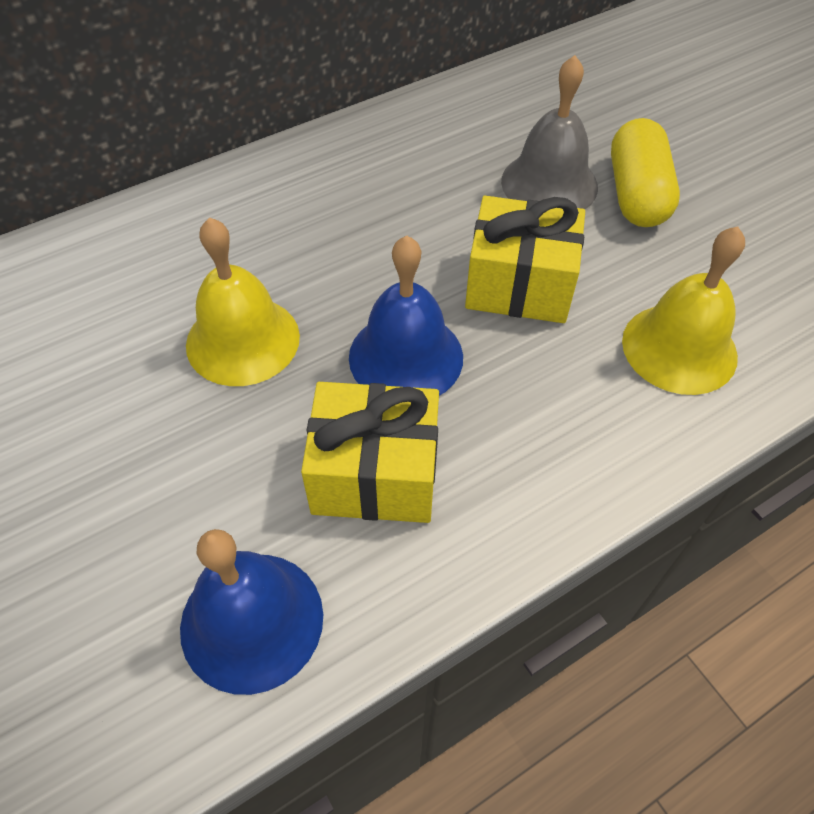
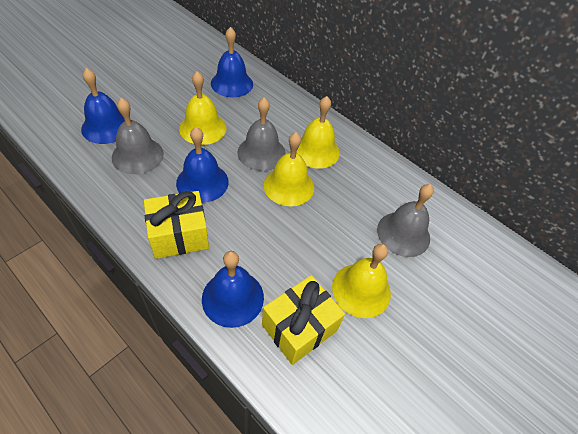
blue bell: 2 -> 4
grey bell: 1 -> 3
yellow bell: 2 -> 4
yellow capsule: 1 -> 0

